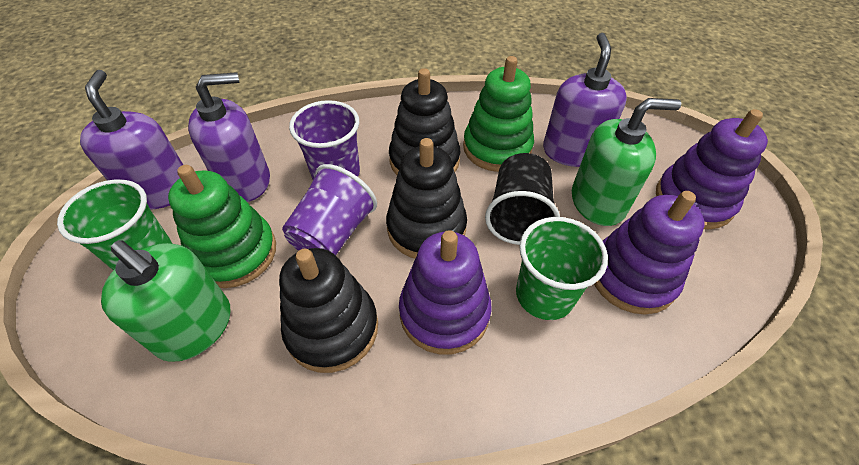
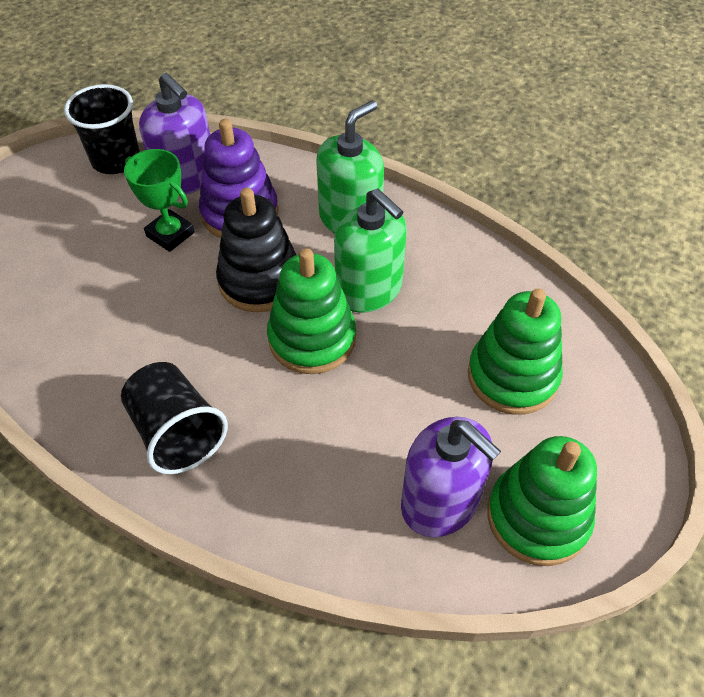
black cup: 1 -> 2
black stacking toy: 3 -> 1
green cup: 2 -> 0
green stacking toy: 2 -> 3
green trophy: 0 -> 1
purple cup: 2 -> 0
purple soap dispenser: 3 -> 2
purple stacking toy: 3 -> 1

